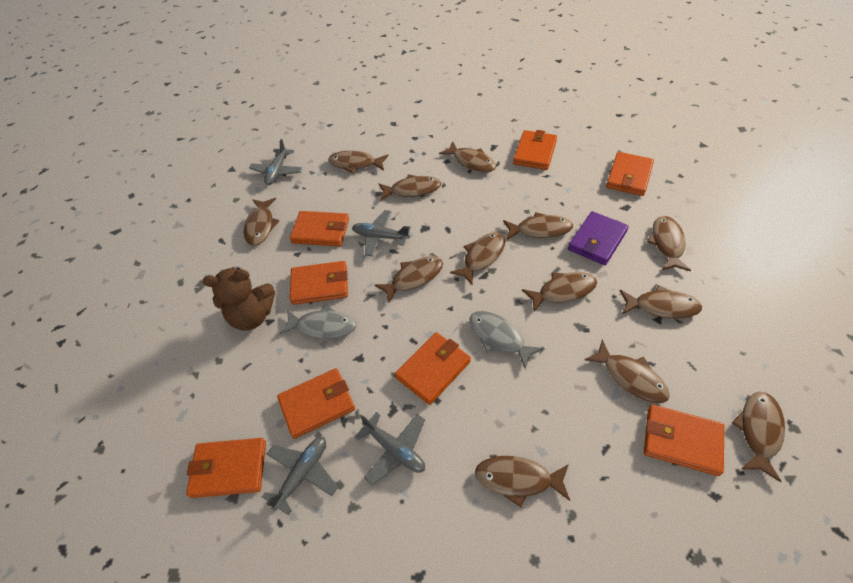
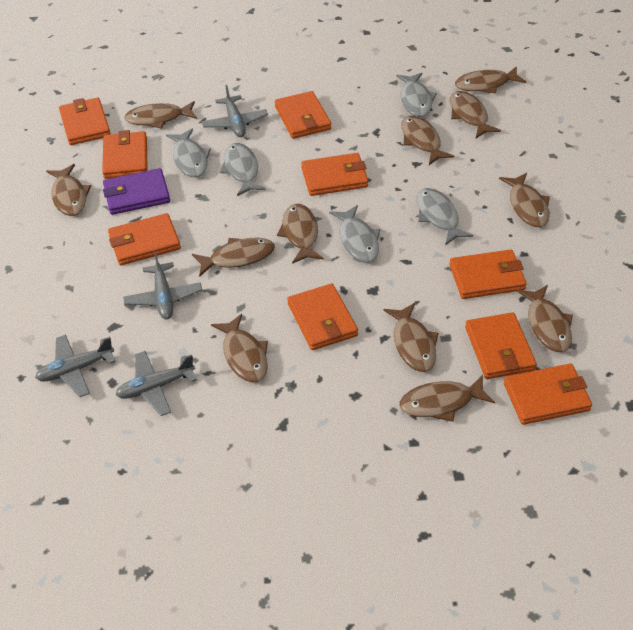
brown fish: 13 -> 12
brown teddy bear: 1 -> 0
grey fish: 2 -> 5
orange wallet: 8 -> 9

